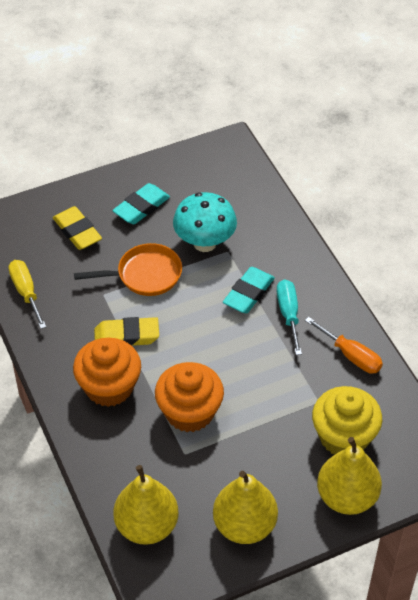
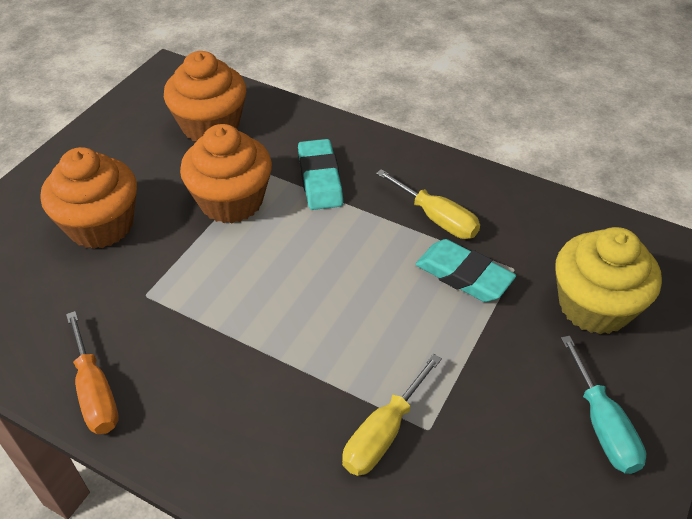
orange cupcake: 2 -> 3
orange pan: 1 -> 0
turquoise mushroom: 1 -> 0
yellow eraser: 2 -> 0
yellow pear: 3 -> 0
yellow screwdriver: 1 -> 2

